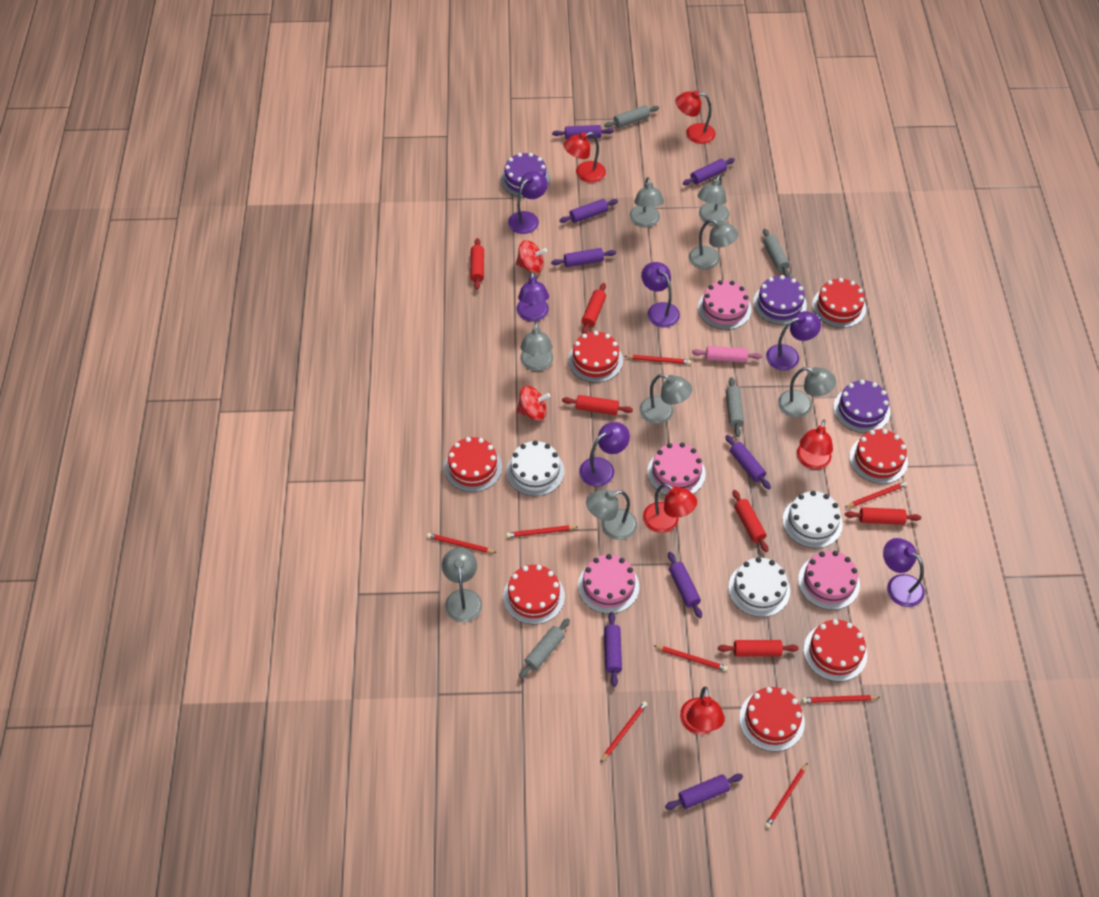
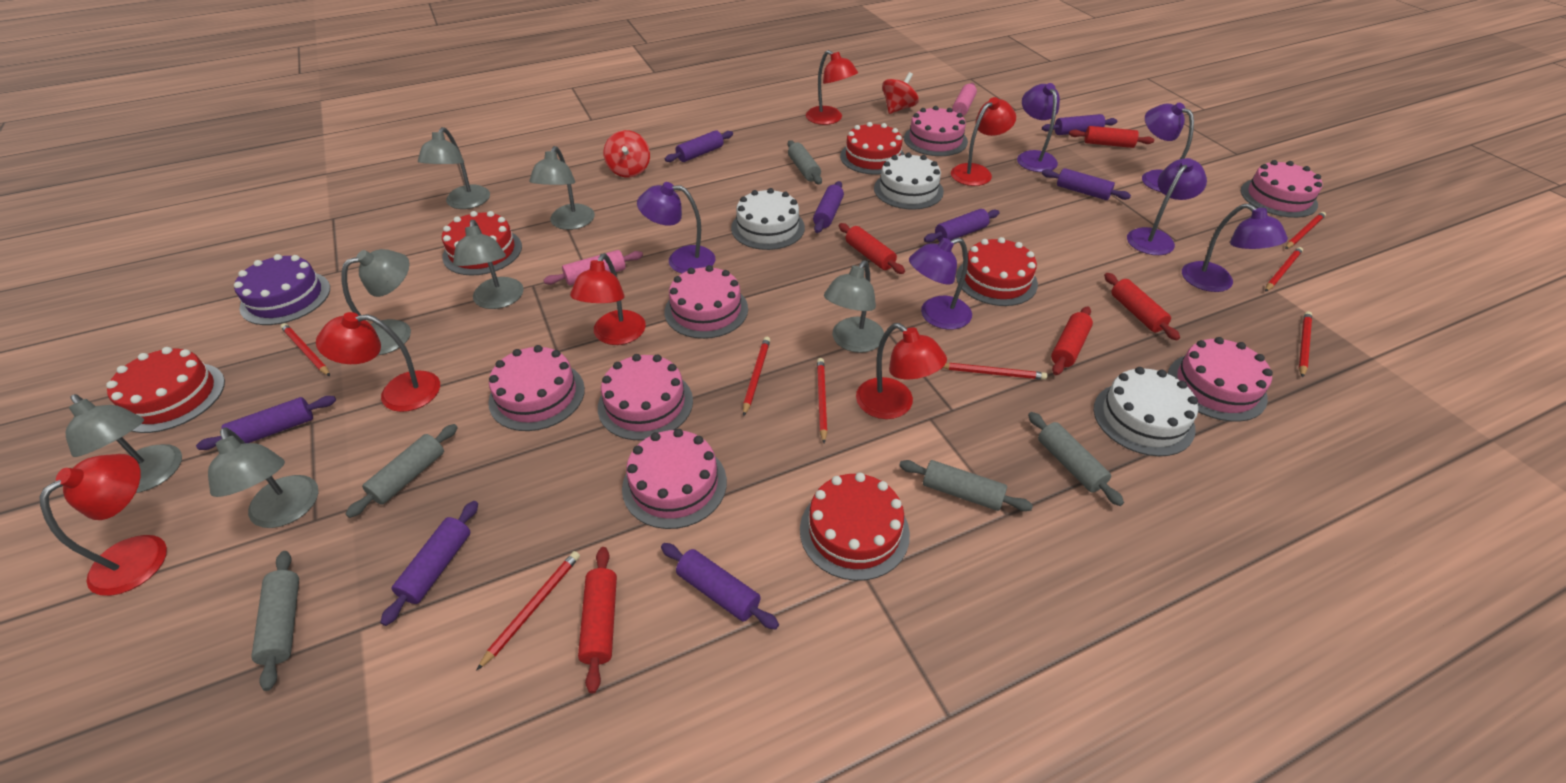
grey lamp: 8 -> 7
grey rolling pin: 4 -> 5
pink cake: 4 -> 7
pink rolling pin: 1 -> 2
purple cake: 3 -> 1
red cake: 7 -> 5
red lamp: 5 -> 6
red rolling pin: 6 -> 5

